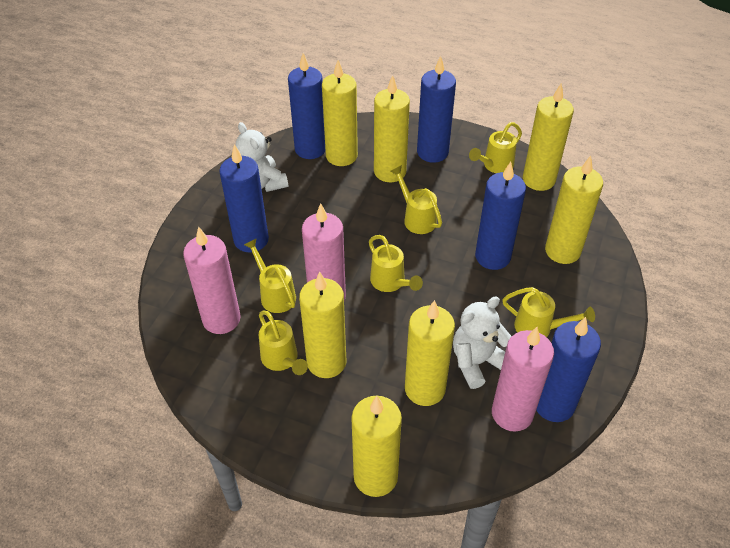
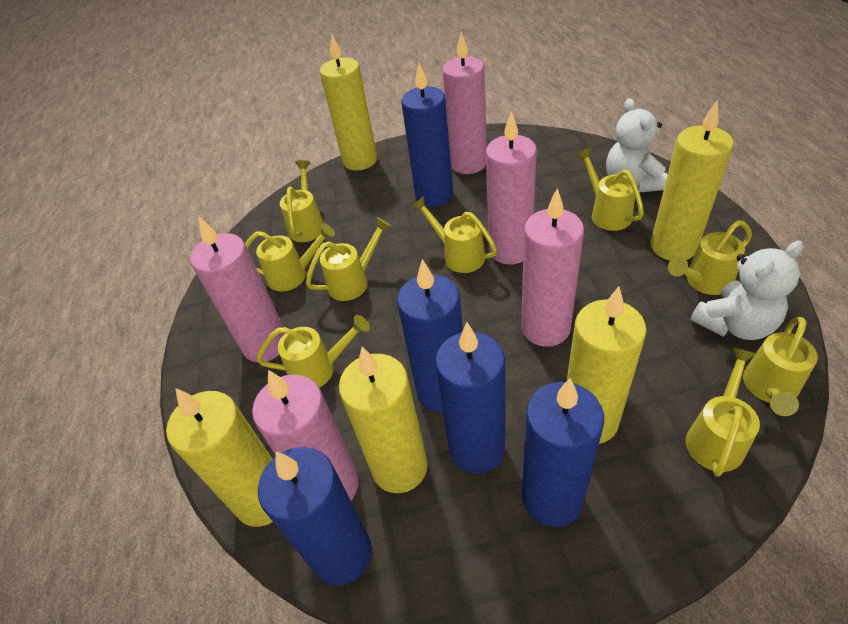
pink candle: 3 -> 5
yellow candle: 7 -> 5
yellow watering can: 6 -> 9

